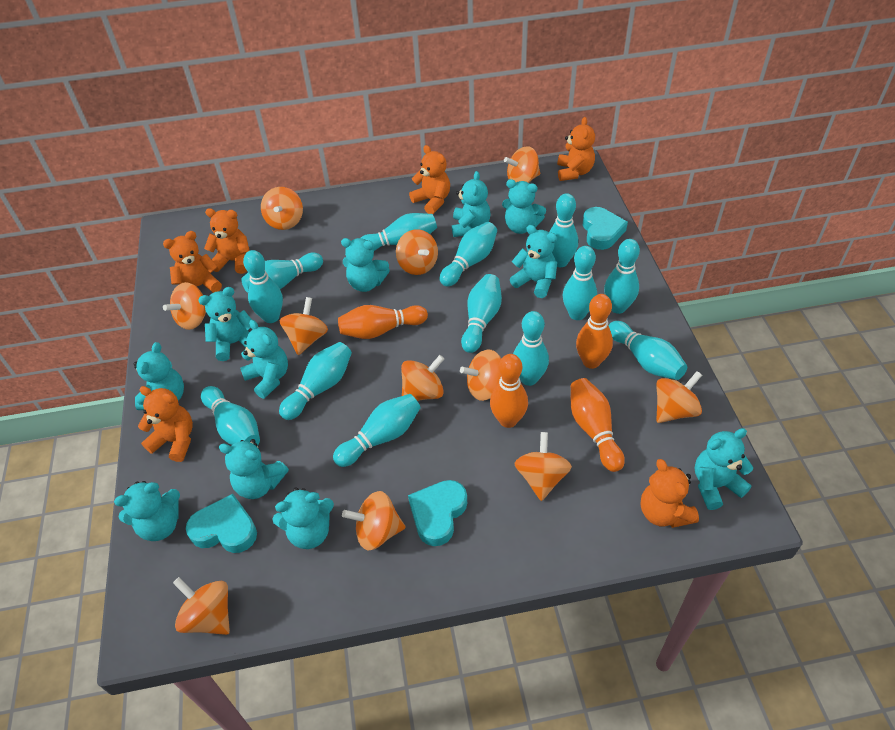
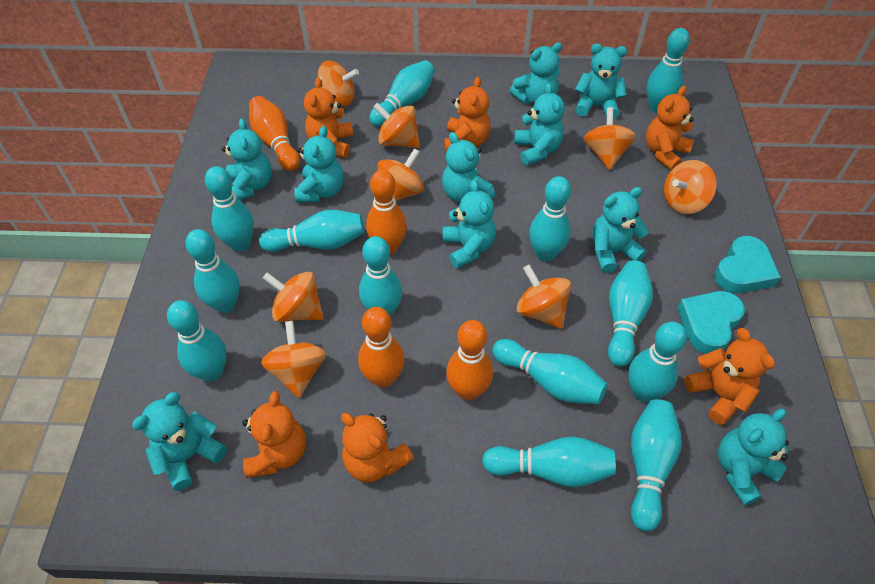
orange spinning top: 11 -> 8
turquoise heart: 3 -> 2
turquoise teddy bear: 11 -> 10

